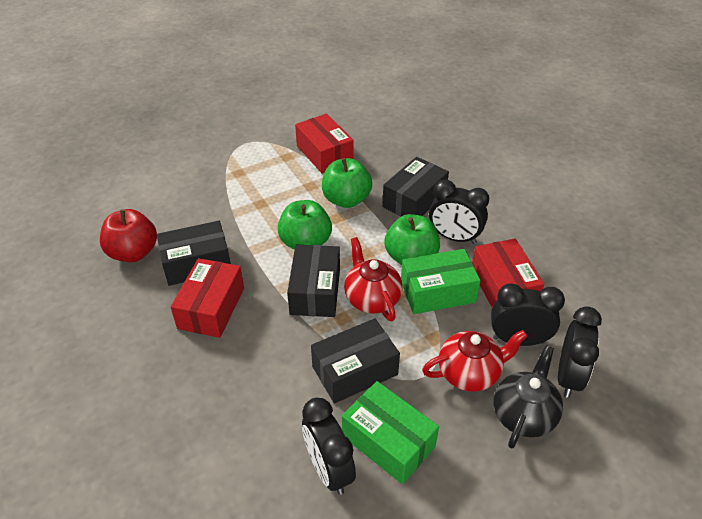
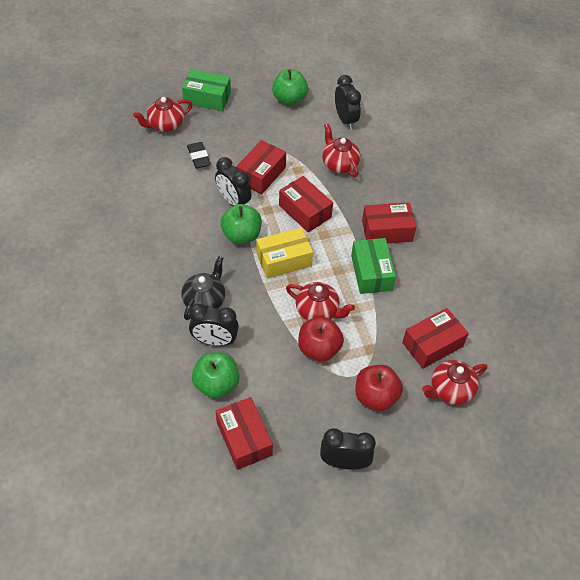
black box: 4 -> 0
black eraser: 0 -> 1
red apple: 1 -> 2
red box: 3 -> 5
red teapot: 2 -> 4
yellow box: 0 -> 1

